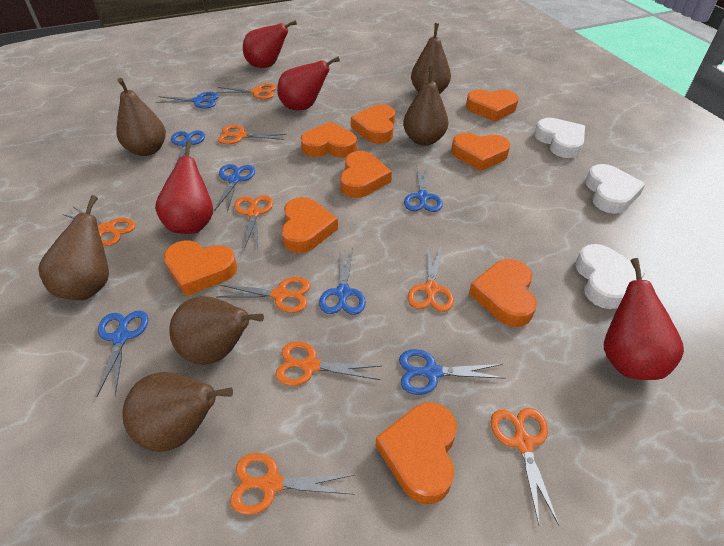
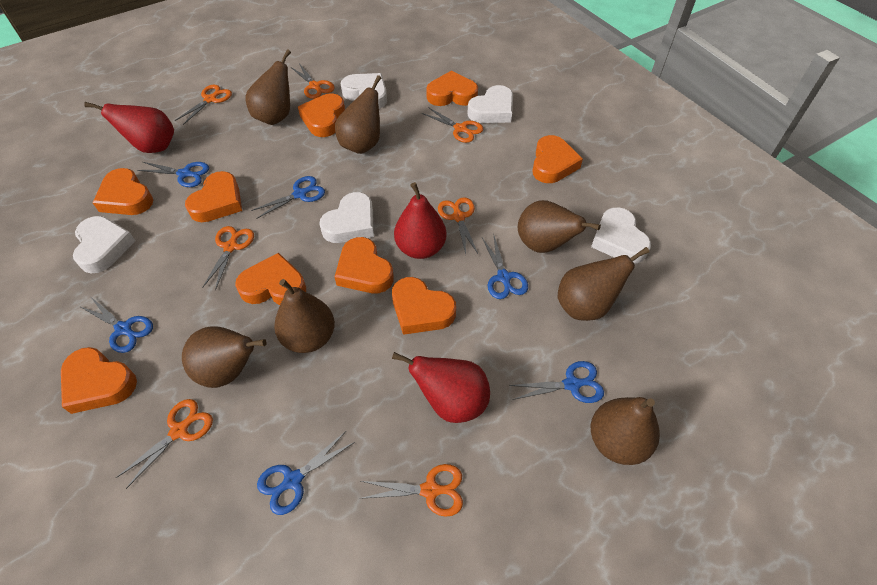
blue scissors: 7 -> 6
brown pear: 6 -> 7
orange scissors: 9 -> 7
red pear: 4 -> 3
white heart: 3 -> 5

